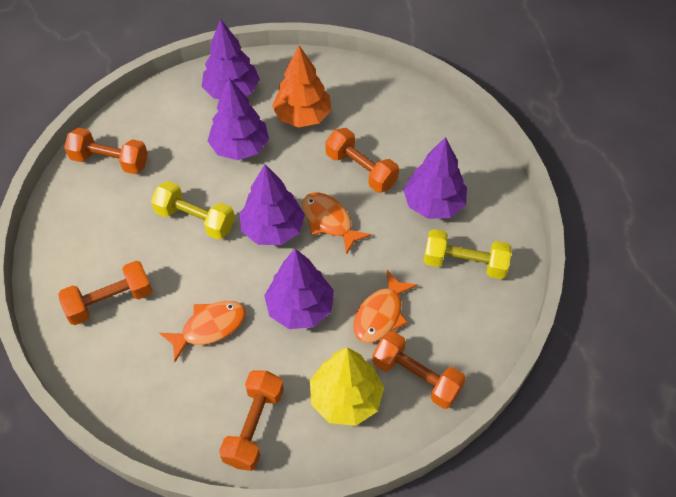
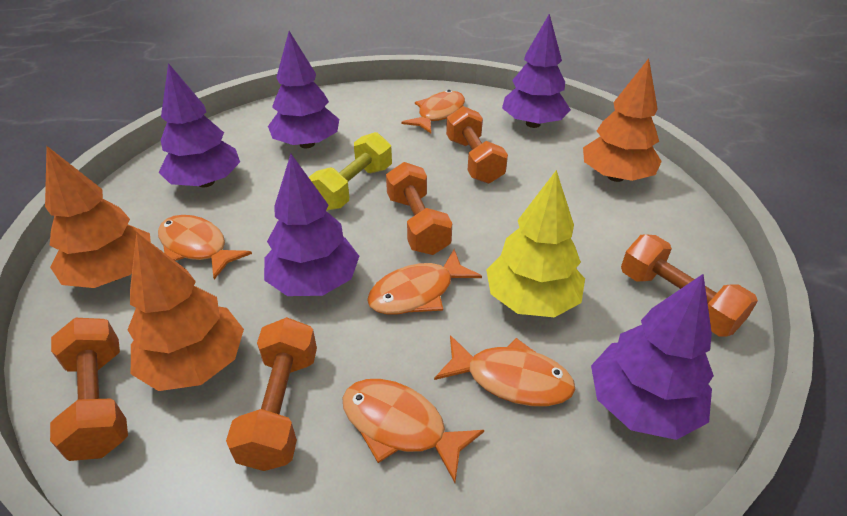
orange fish: 3 -> 5
orange tree: 1 -> 3
yellow dumbbell: 2 -> 1

